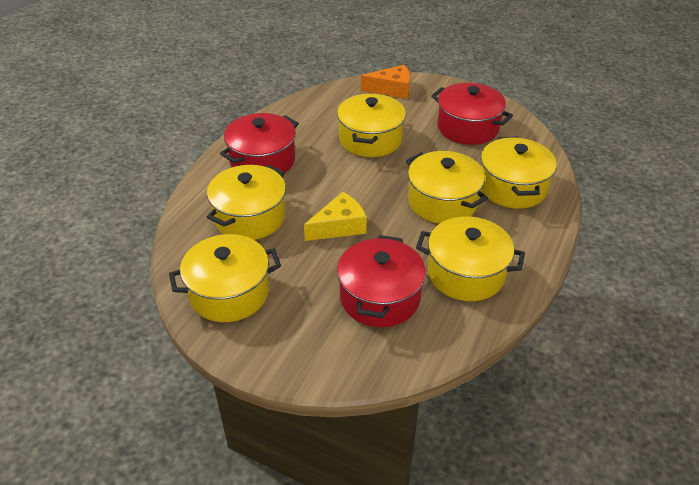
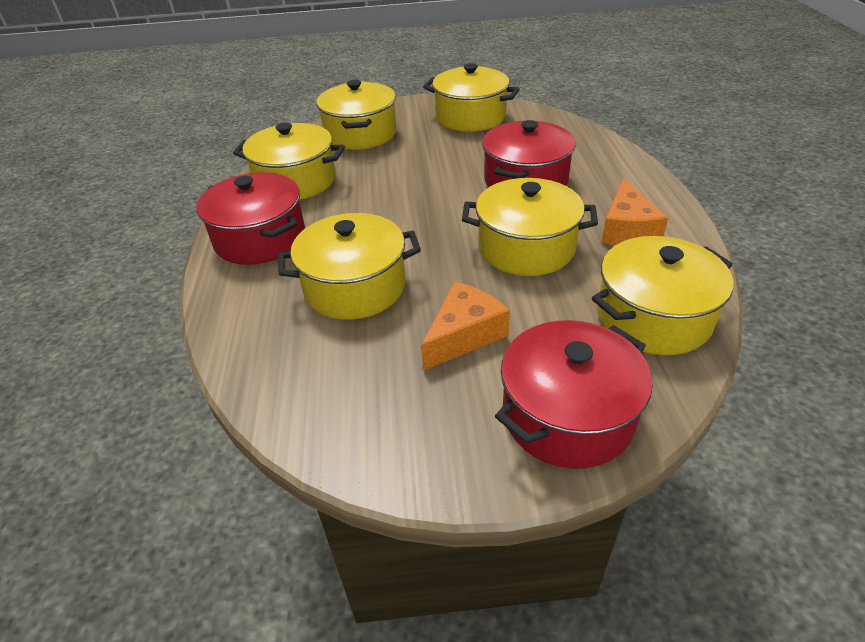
orange cheese: 1 -> 2
yellow cheese: 1 -> 0

